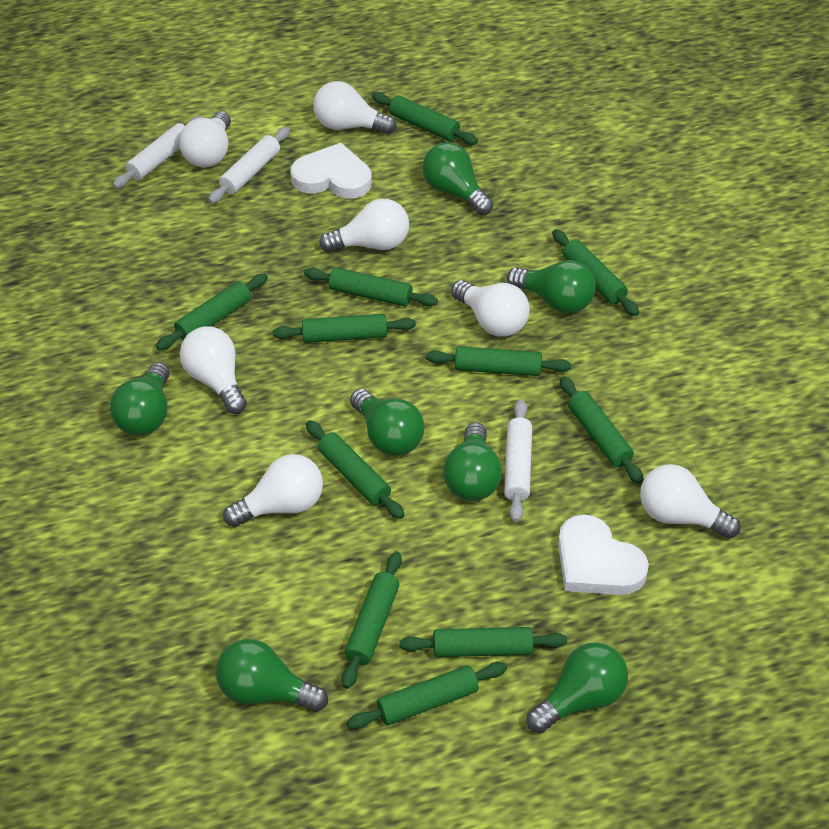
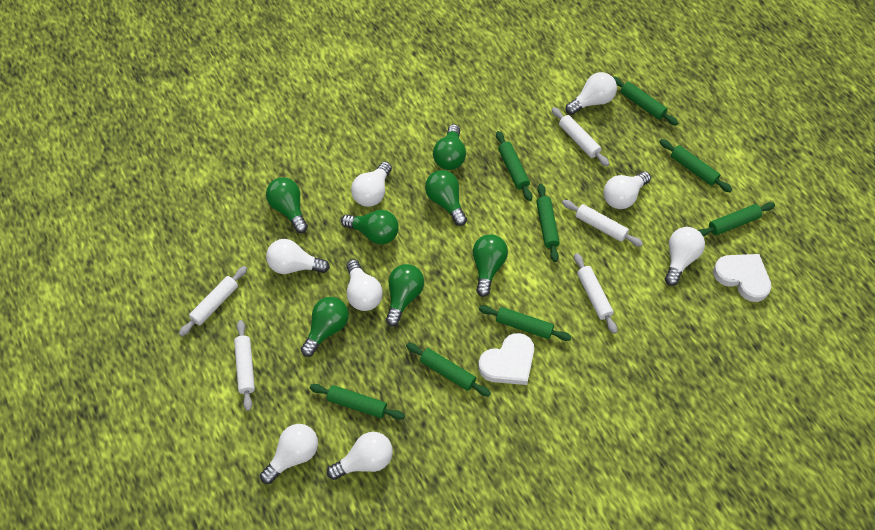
green rolling pin: 11 -> 8
white light bulb: 7 -> 8
white rolling pin: 3 -> 5

